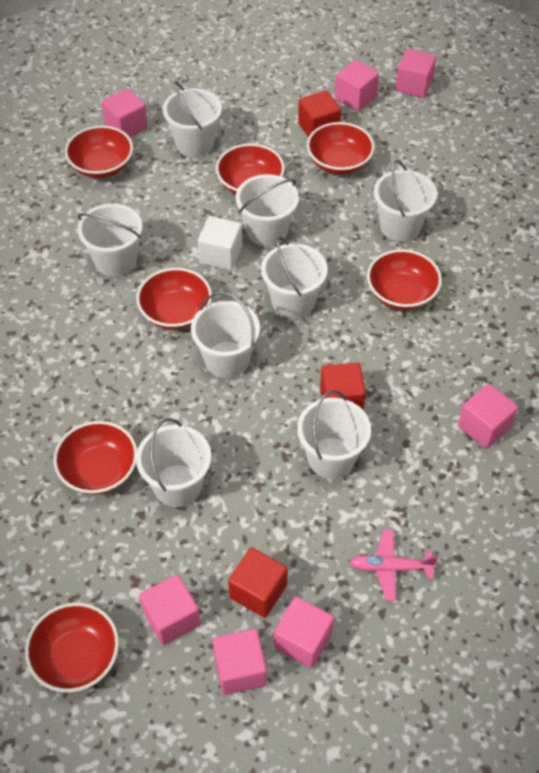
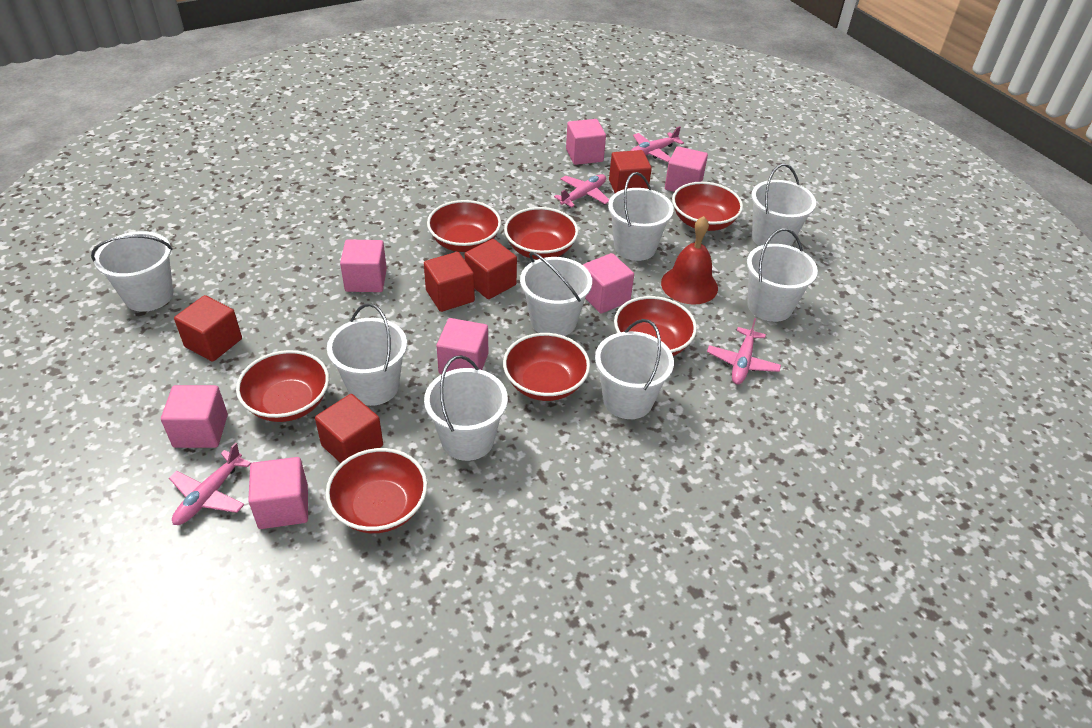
pink plane: 1 -> 4
red bell: 0 -> 1
red cube: 3 -> 5
white cube: 1 -> 0

